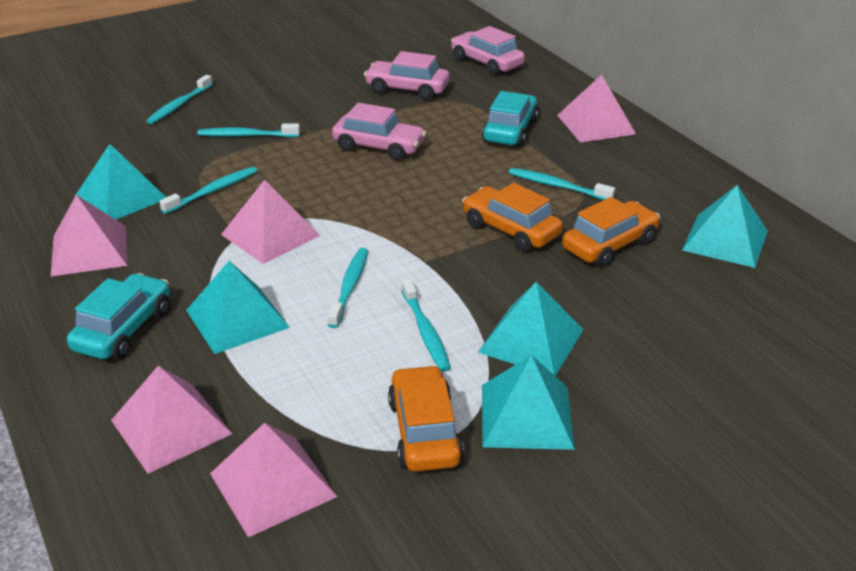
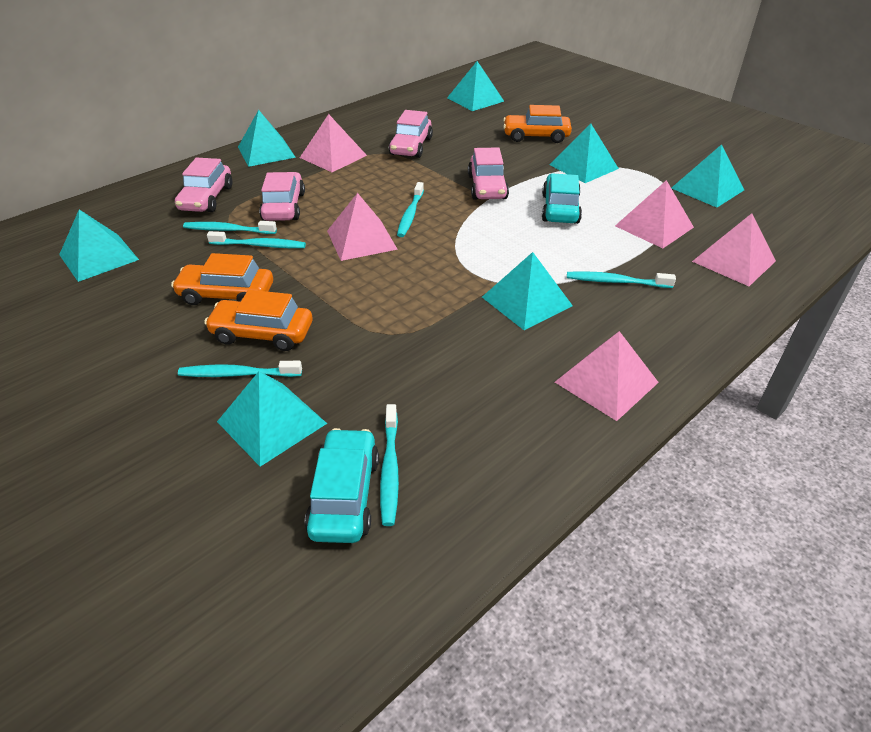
pink car: 3 -> 4
turquoise pyramid: 5 -> 7

